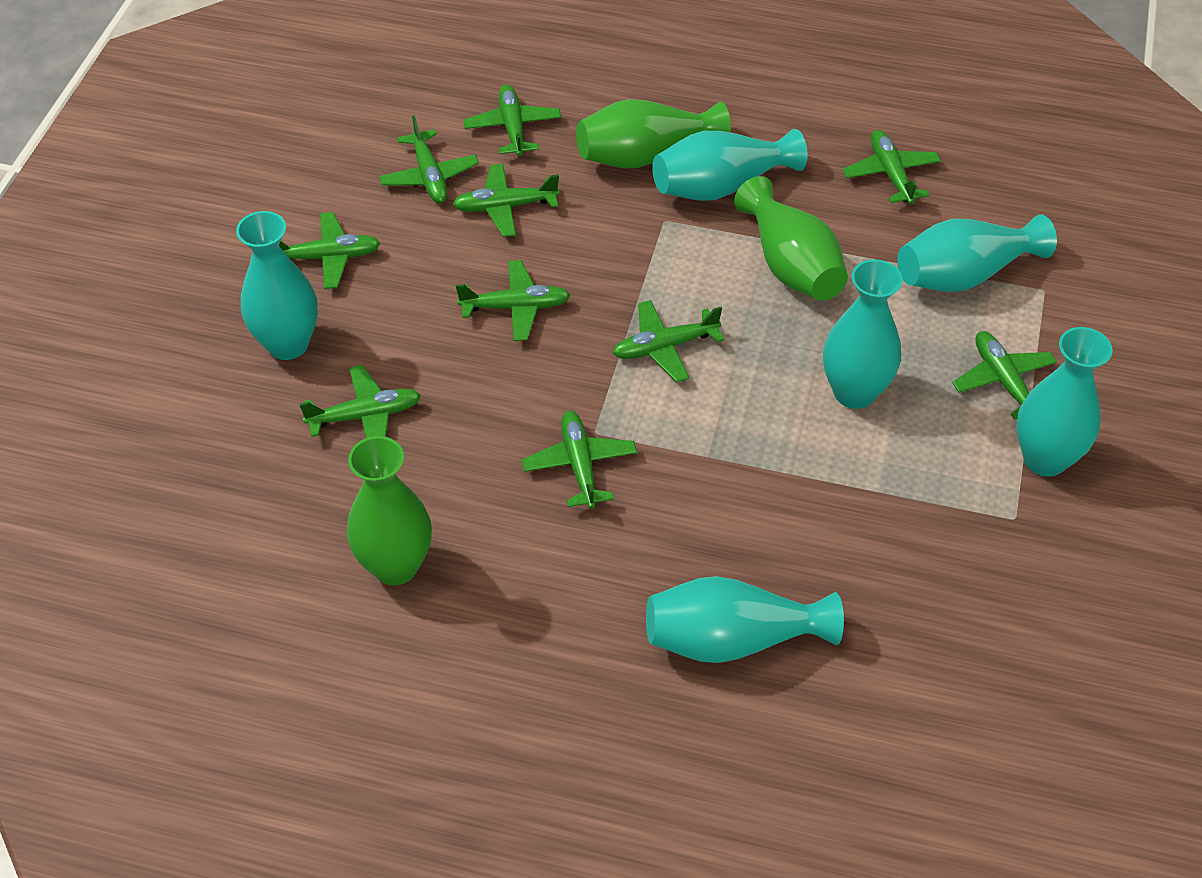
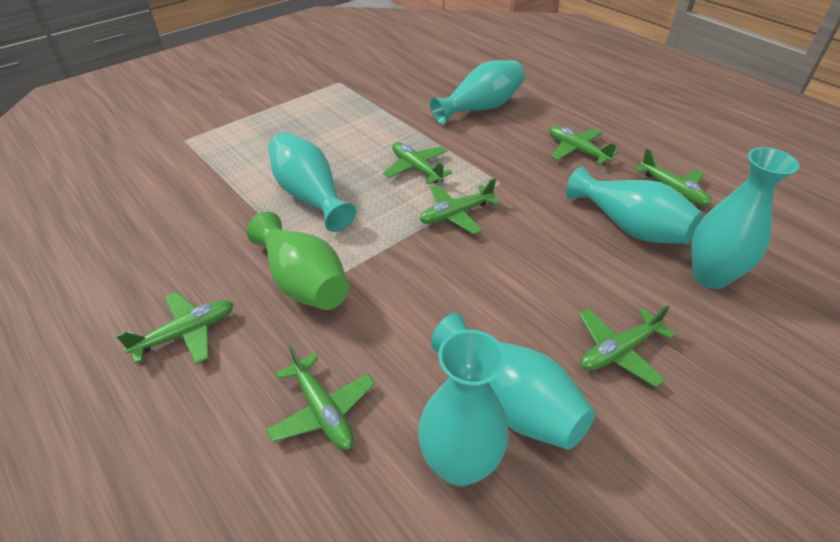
green plane: 10 -> 7
green vase: 3 -> 1

